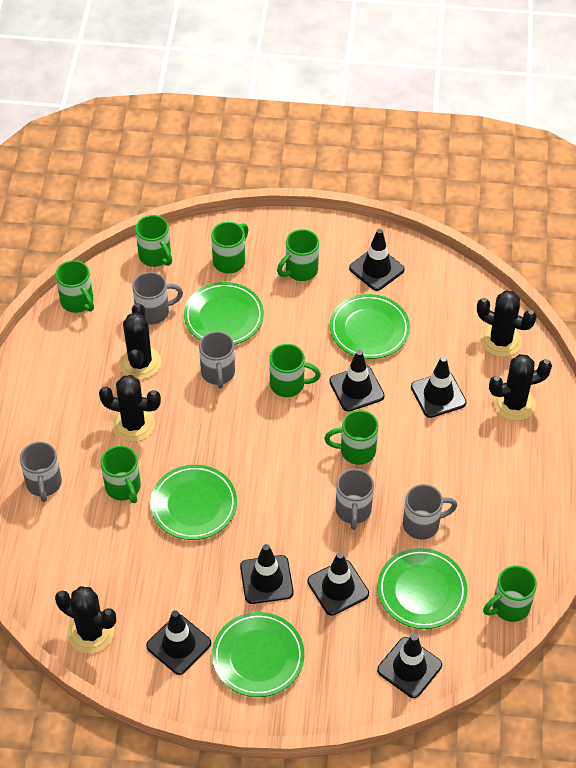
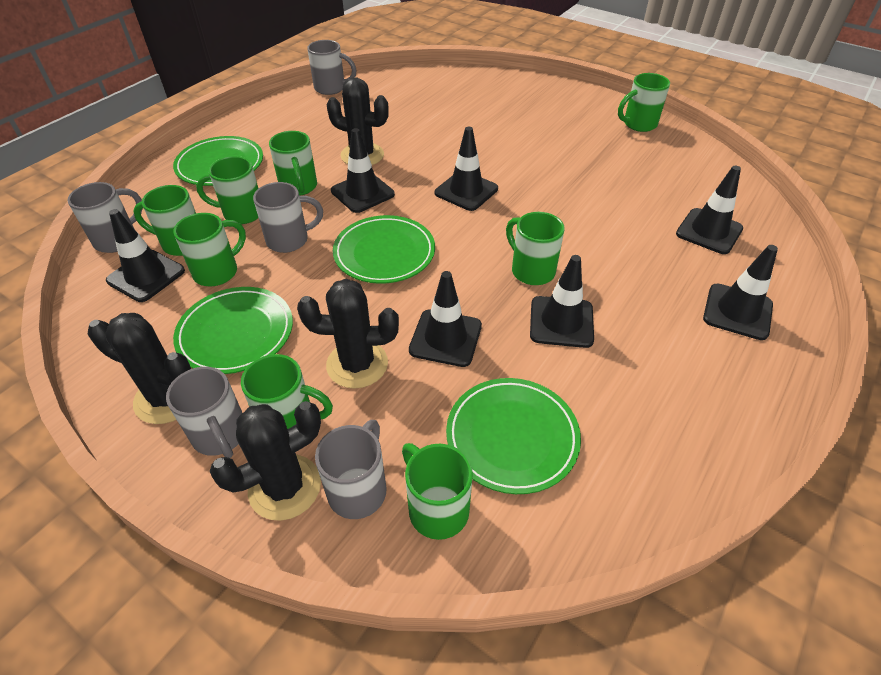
black cactus: 5 -> 4
green plate: 5 -> 4

